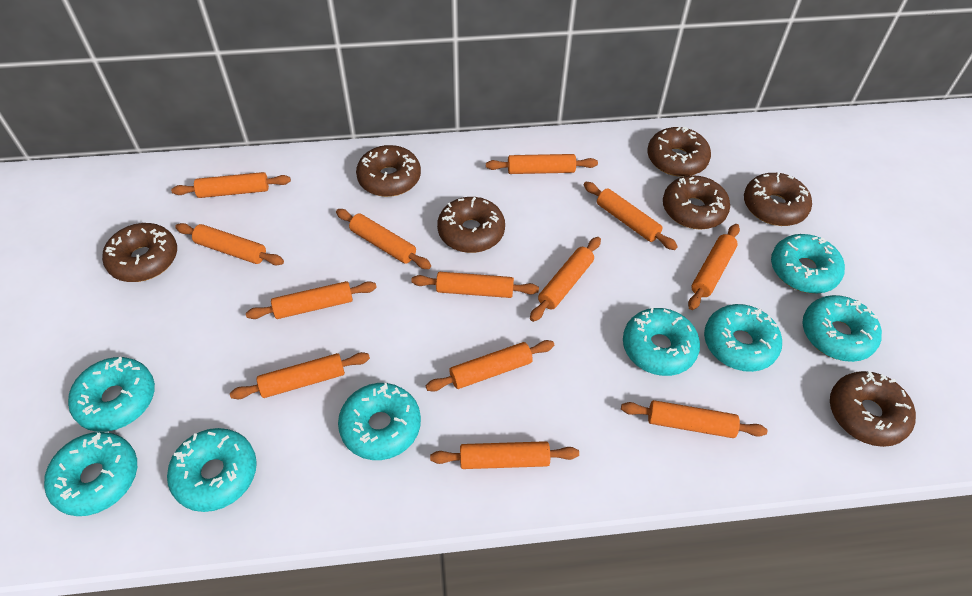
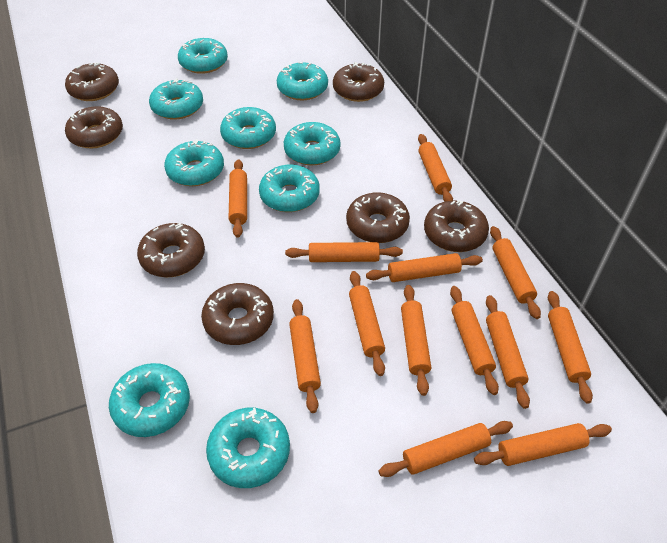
turquoise donut: 8 -> 9

